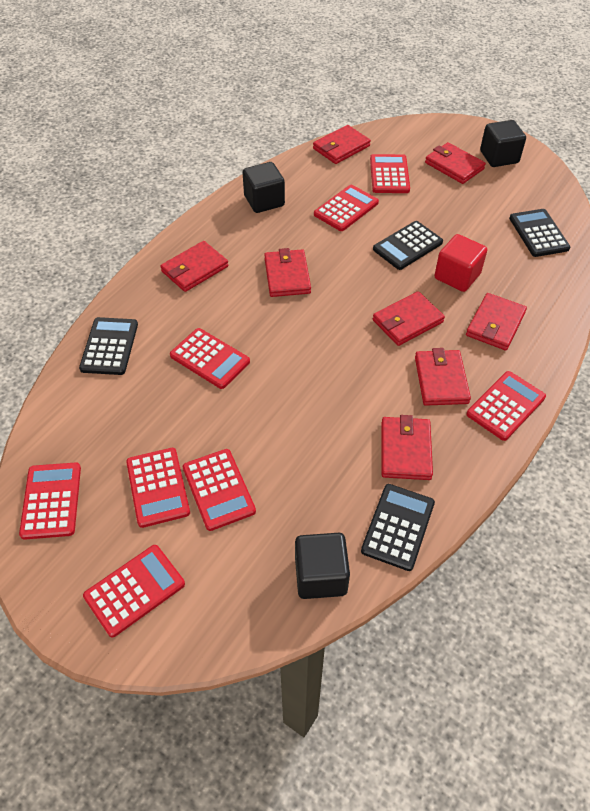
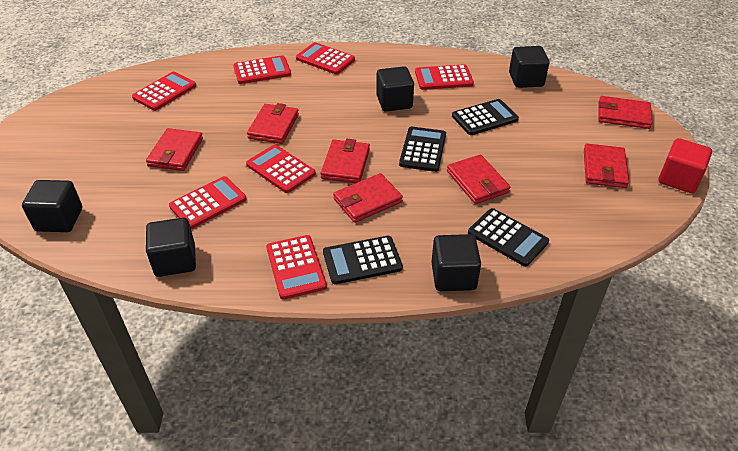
black cube: 3 -> 5
red calculator: 8 -> 7
red wallet: 8 -> 7

